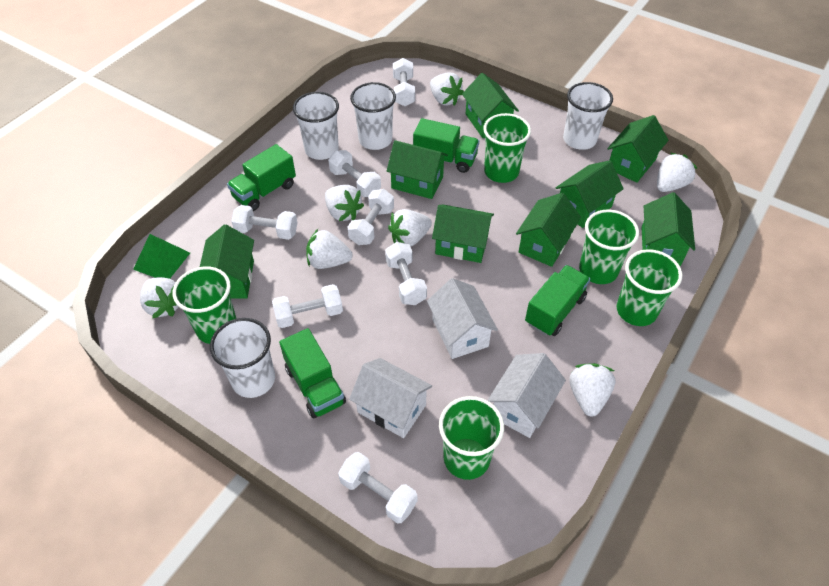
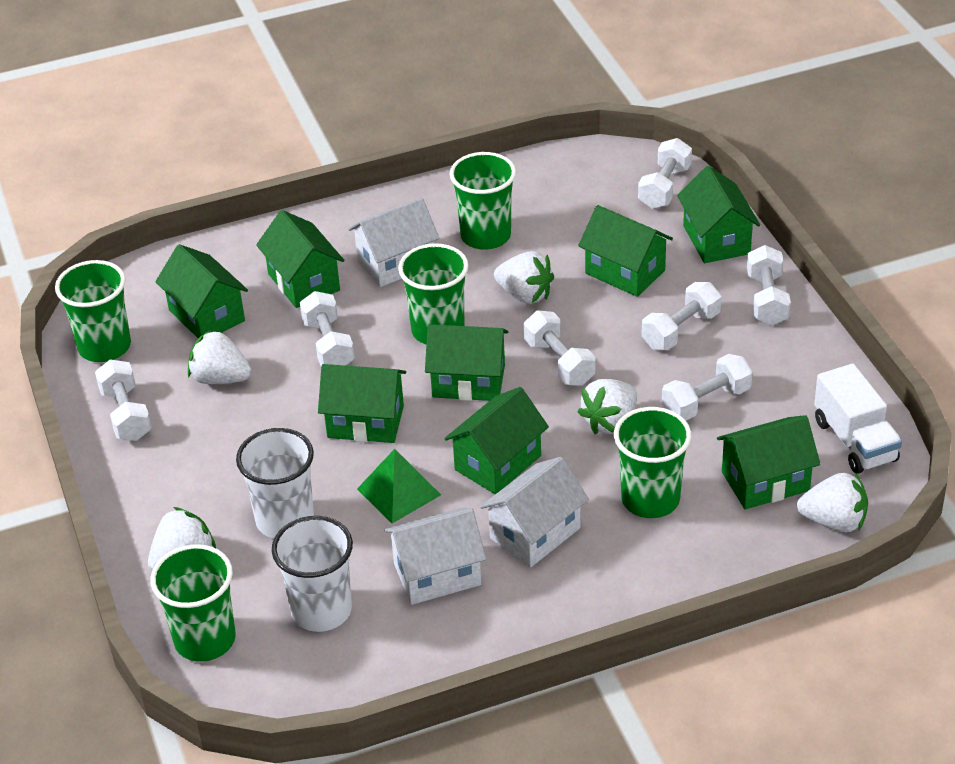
green truck: 4 -> 0
white cup: 4 -> 2
white strawberry: 7 -> 5
white truck: 0 -> 1

